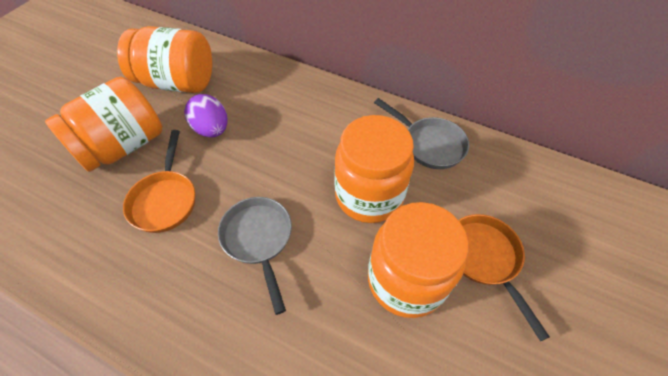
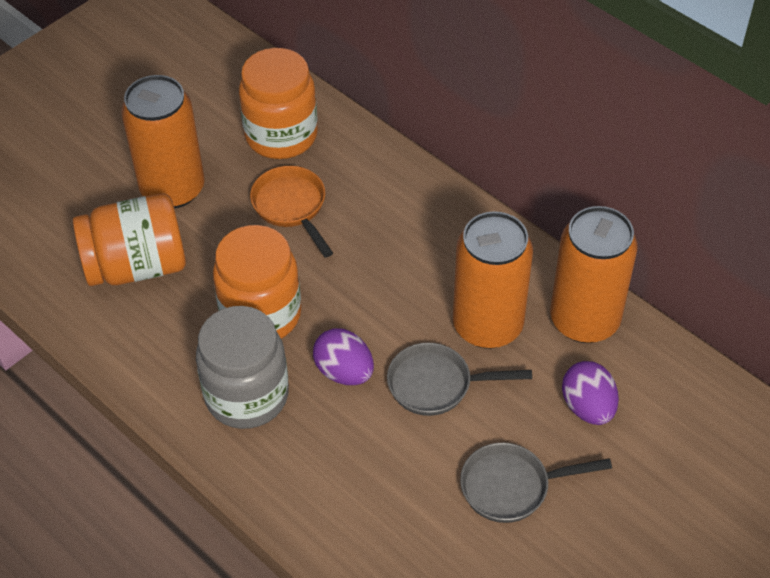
grey jar: 0 -> 1
orange can: 0 -> 3
orange jar: 4 -> 3
orange pan: 2 -> 1
purple egg: 1 -> 2

